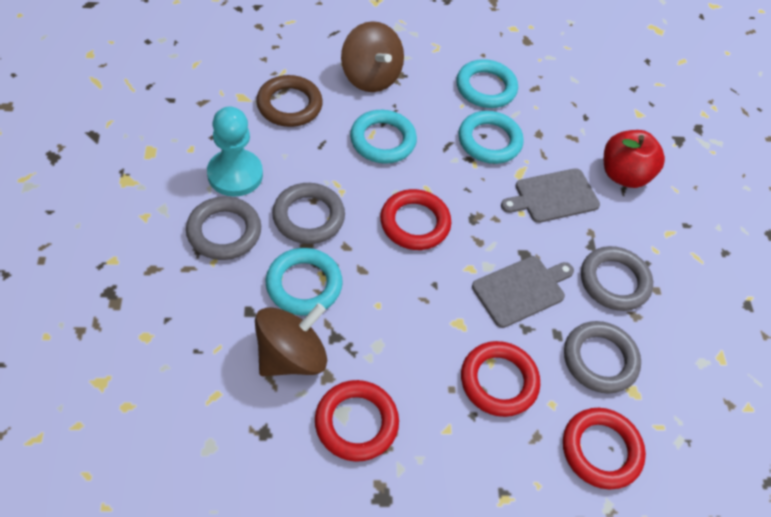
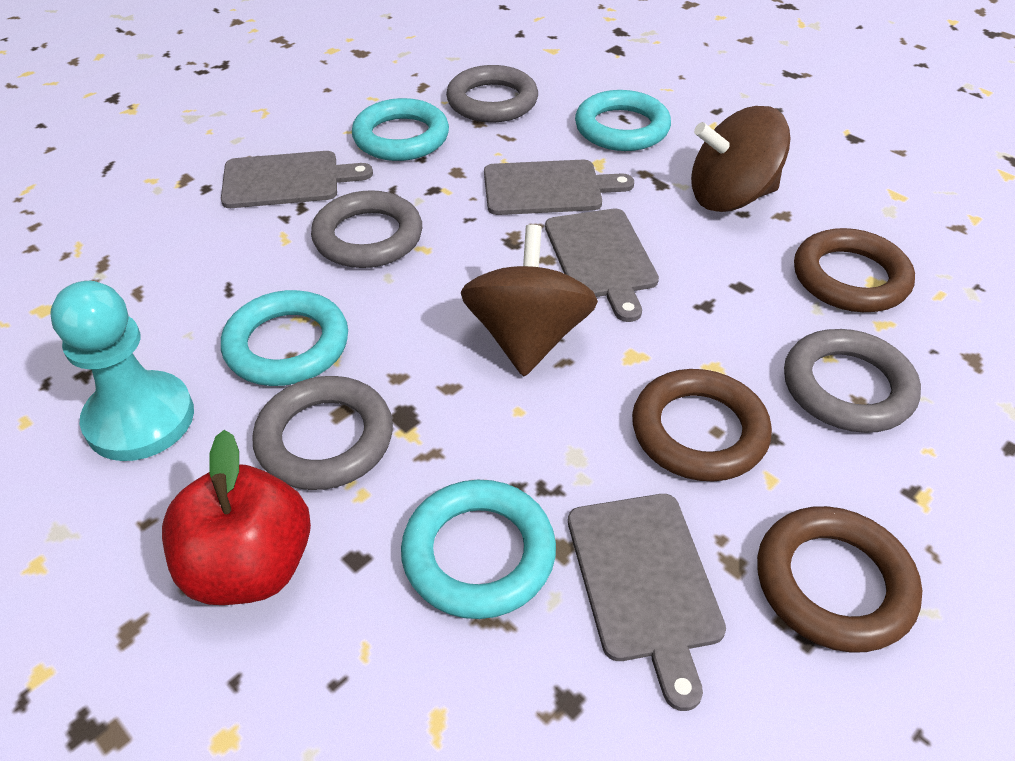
brown ring: 1 -> 3
grey cutting board: 2 -> 4
red ring: 4 -> 0

